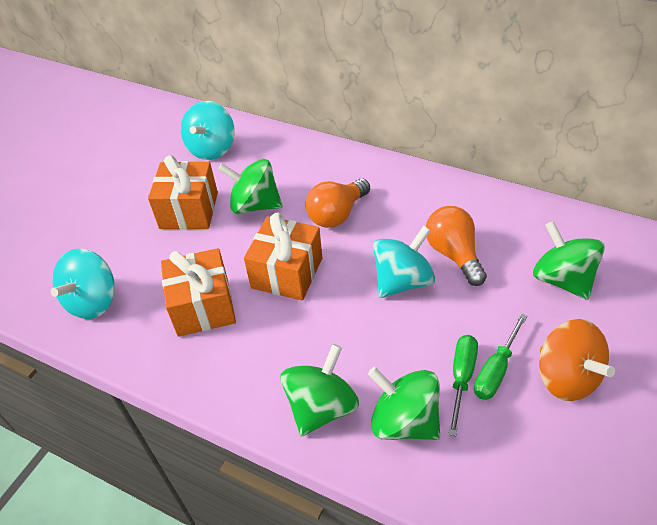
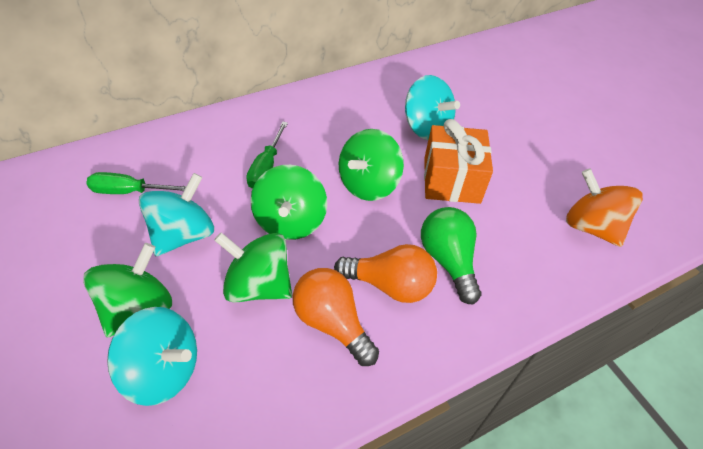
green light bulb: 0 -> 1
orange gift: 3 -> 1

